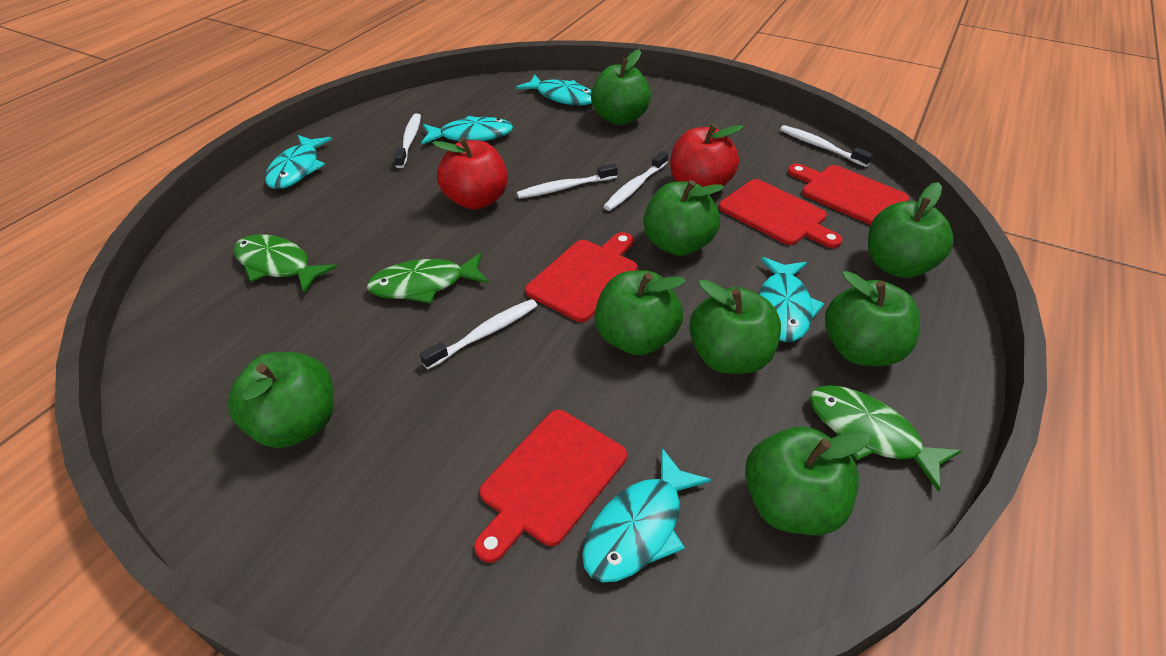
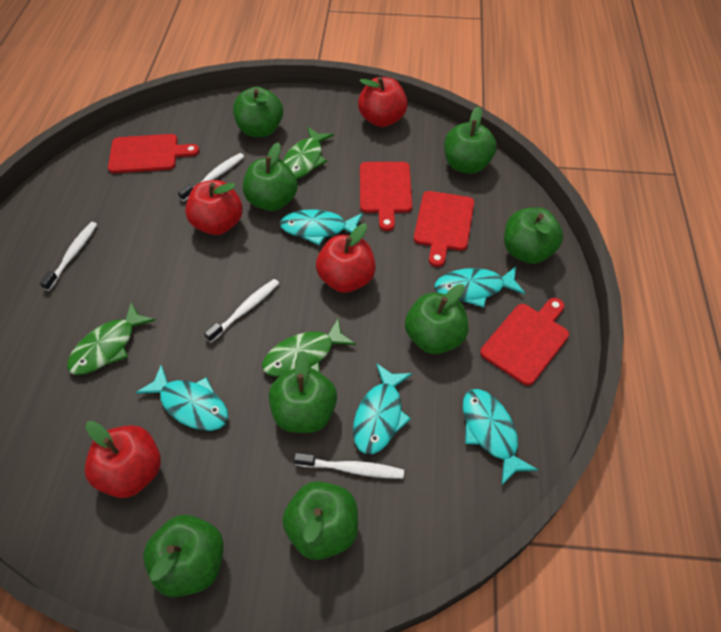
red apple: 2 -> 4
white toothbrush: 5 -> 4

